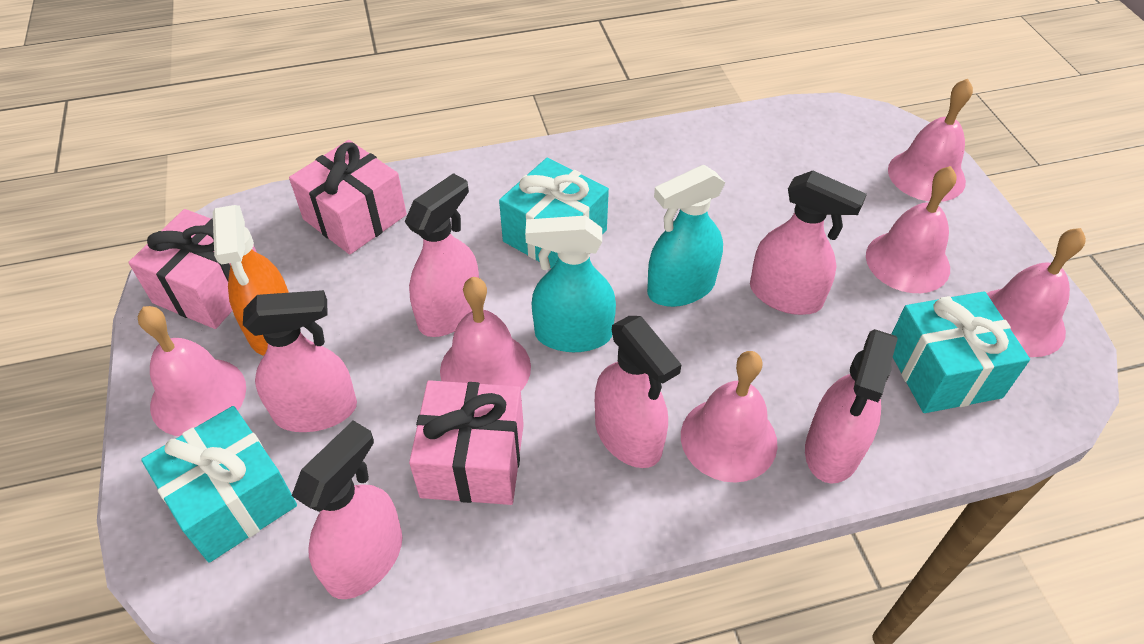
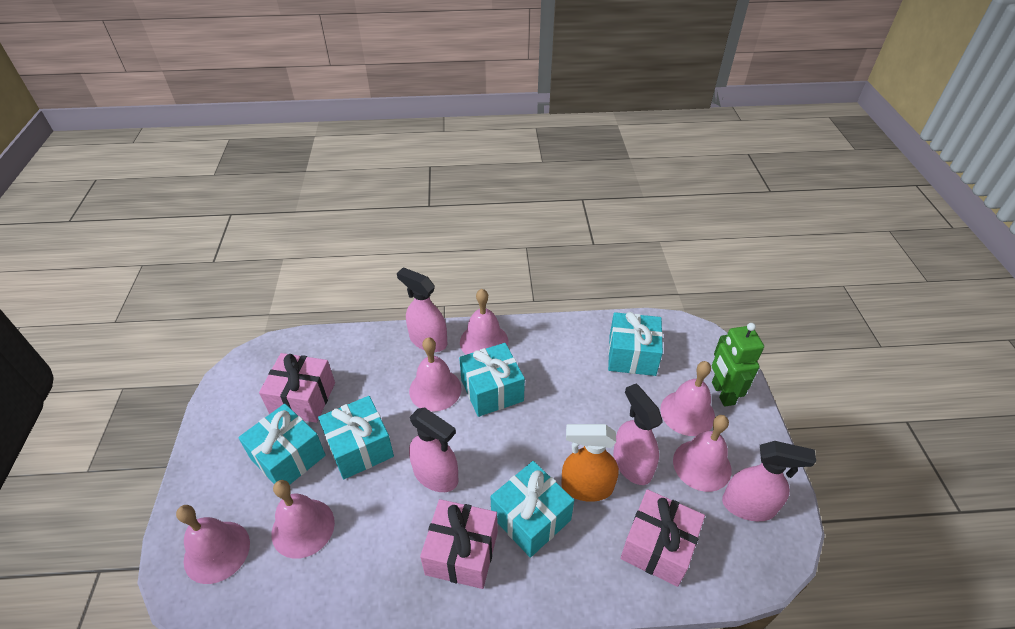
green robot: 0 -> 1
pink spray bottle: 6 -> 4
turquoise gift: 3 -> 5
turquoise spray bottle: 2 -> 0

